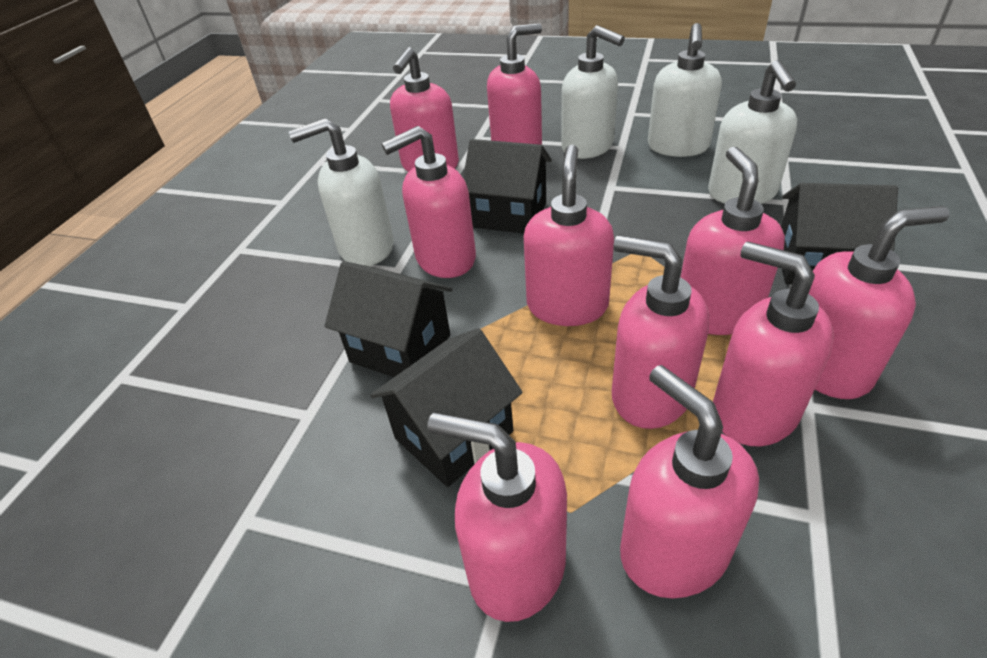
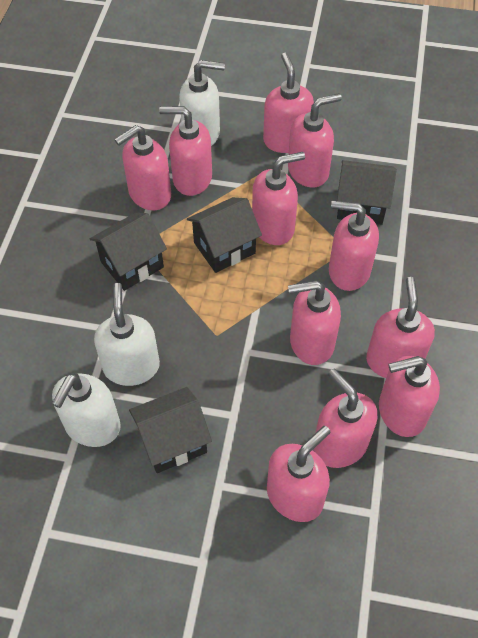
pink soap dispenser: 10 -> 11
white soap dispenser: 4 -> 3

